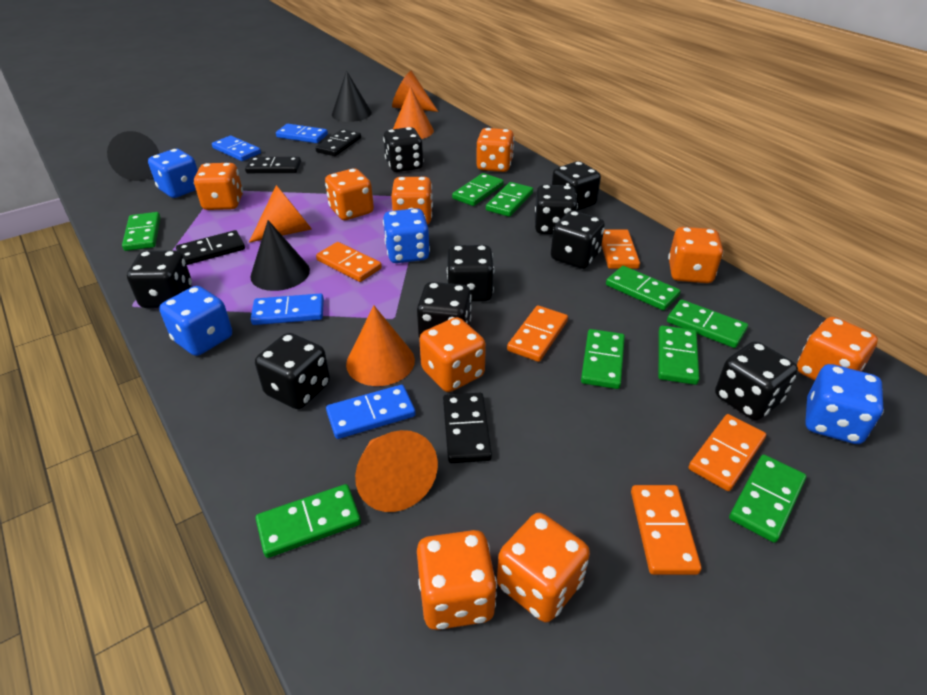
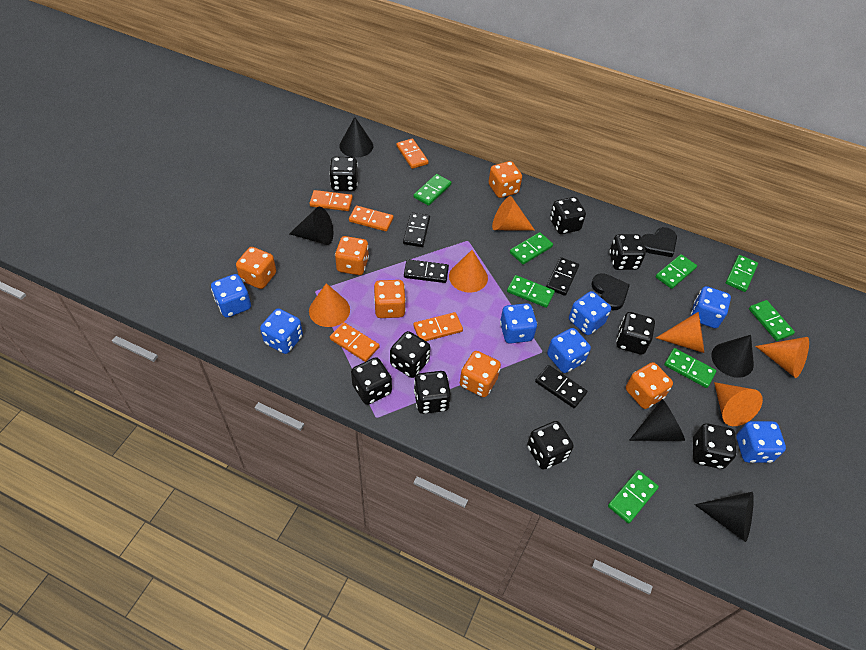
black cone: 3 -> 5
black heart: 0 -> 2
blue dice: 4 -> 7
blue domino: 4 -> 0
green domino: 9 -> 8
orange cone: 5 -> 6
orange dice: 9 -> 6

